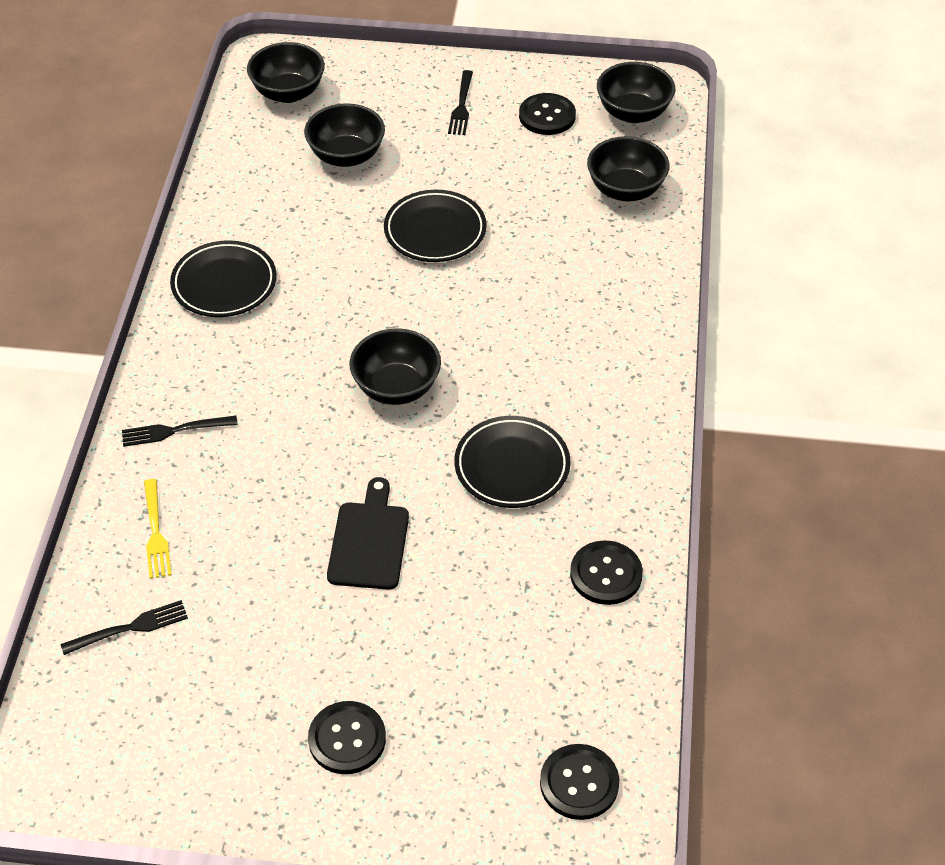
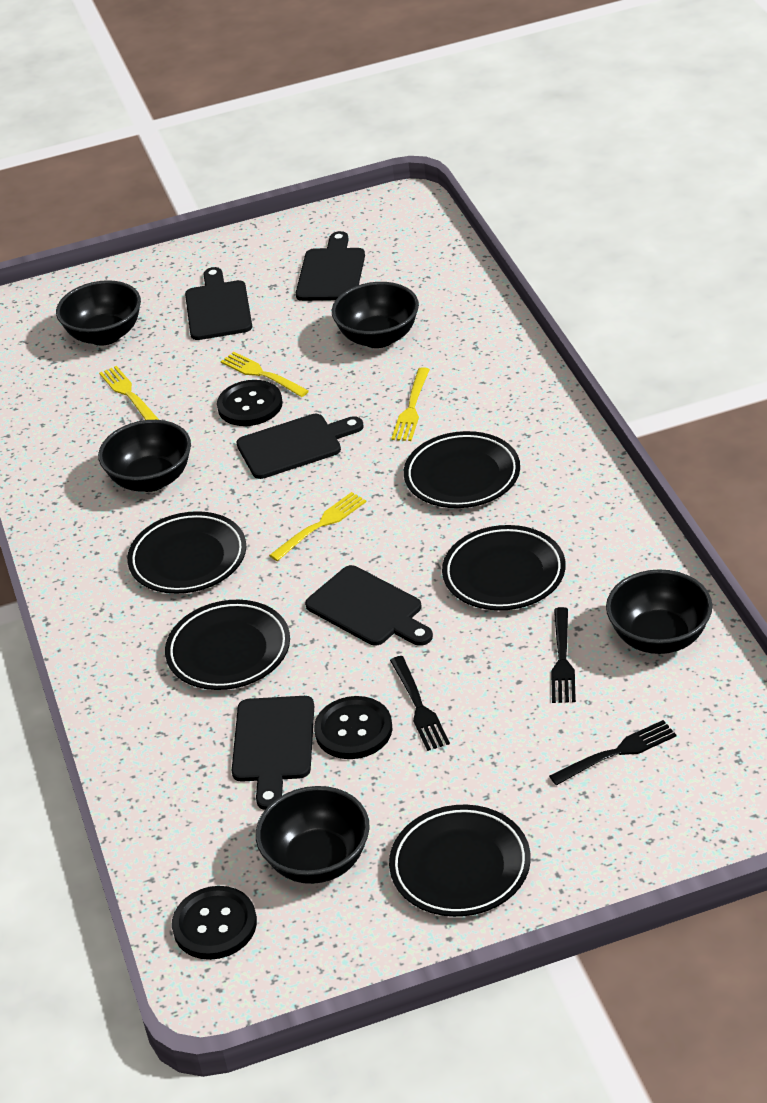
black button: 4 -> 3
black cutting board: 1 -> 5
black plate: 3 -> 5
yellow fork: 1 -> 4

